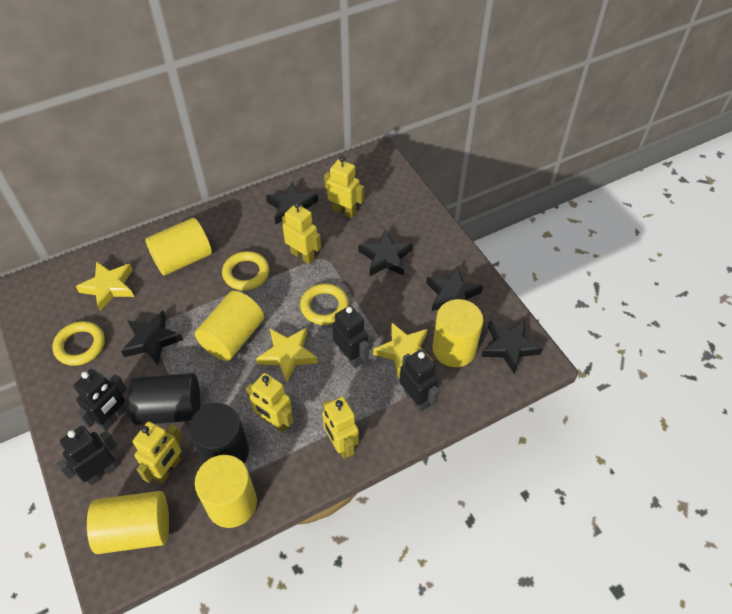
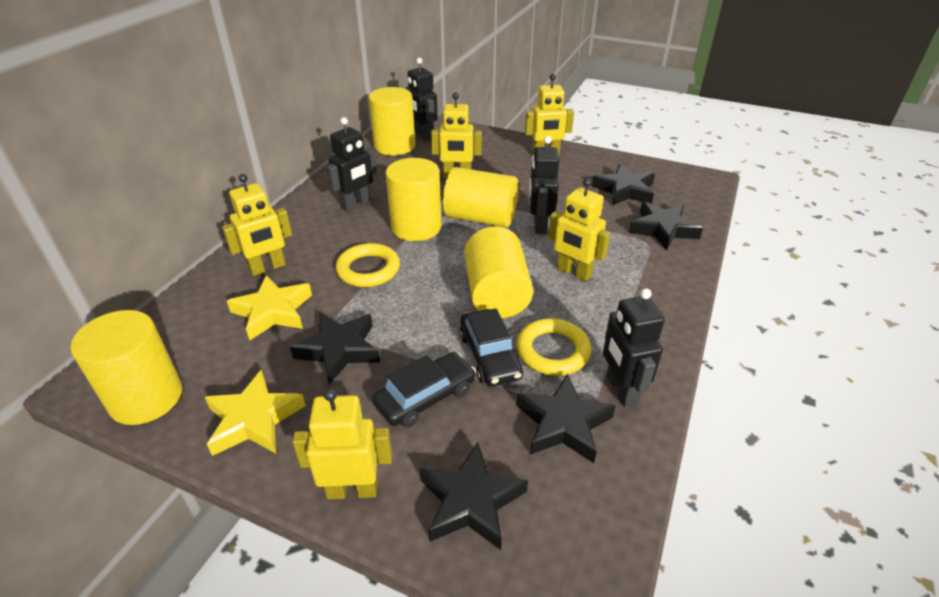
black car: 0 -> 2
black cylinder: 2 -> 0
yellow ring: 3 -> 2
yellow star: 3 -> 2

